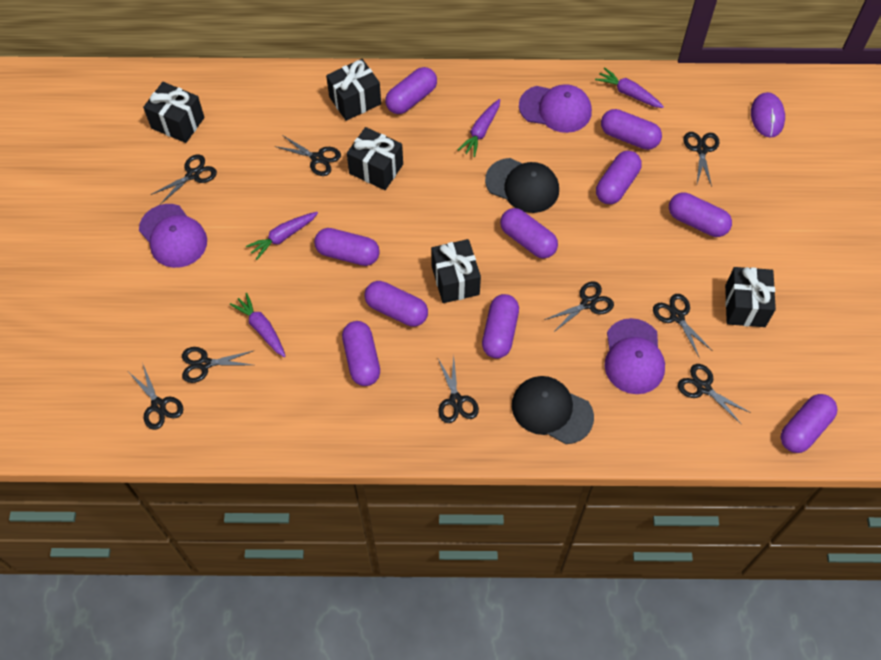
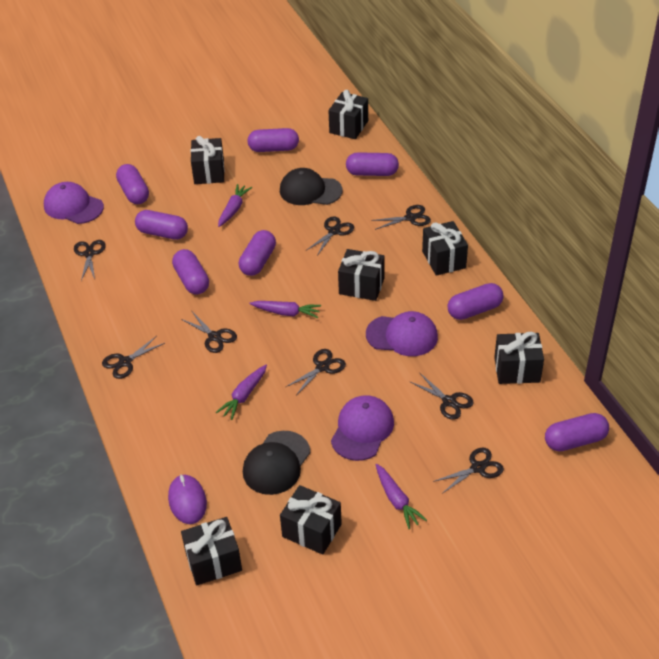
black gift: 5 -> 7
black scissors: 9 -> 8
purple capsule: 10 -> 8

